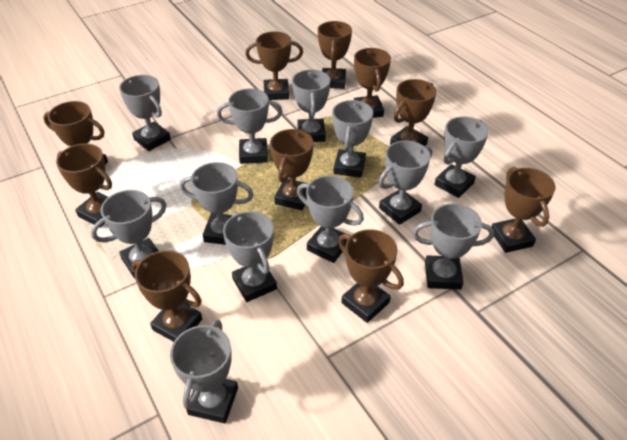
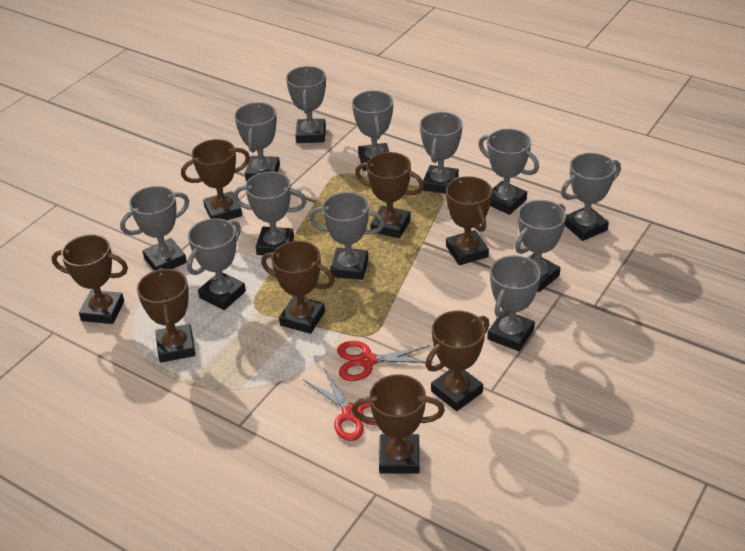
brown trophy: 10 -> 8
red scissors: 0 -> 2

